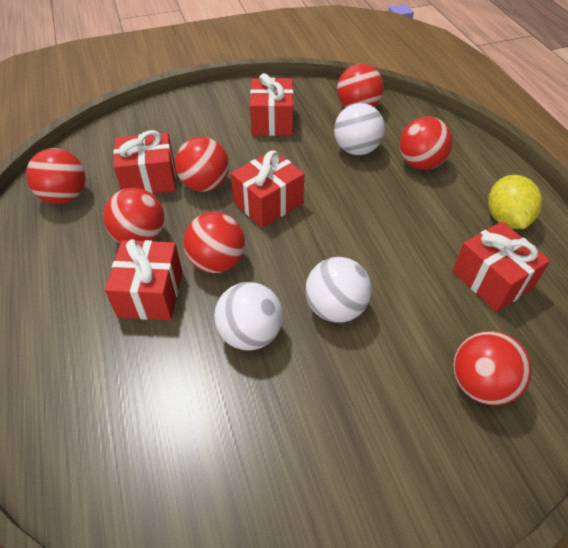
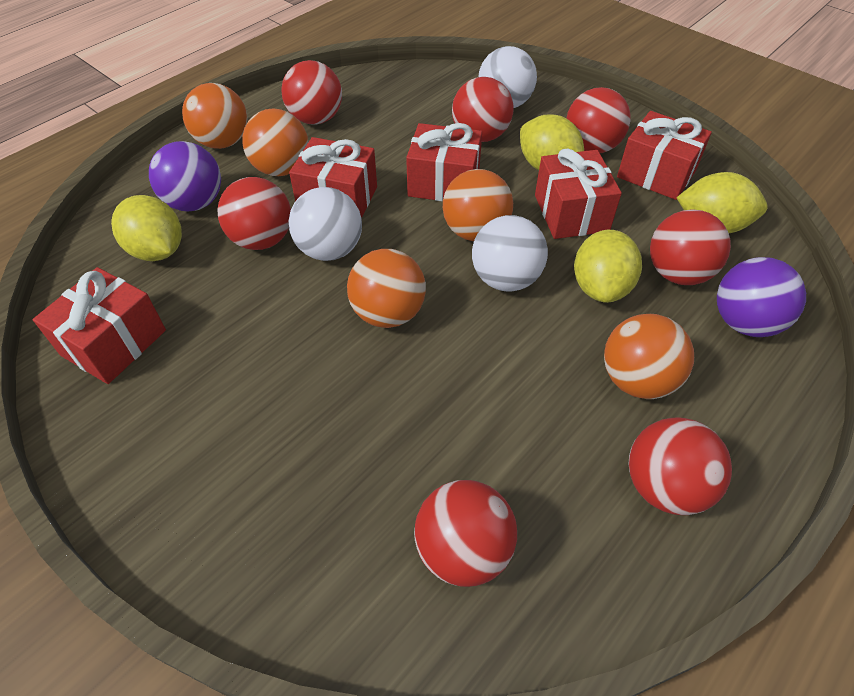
orange ball: 0 -> 5
purple ball: 0 -> 2
yellow lemon: 1 -> 4

